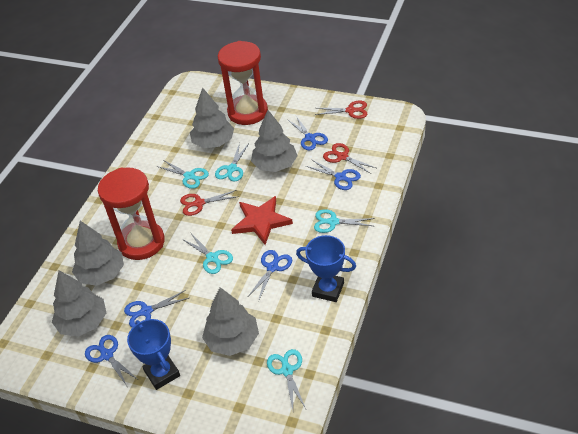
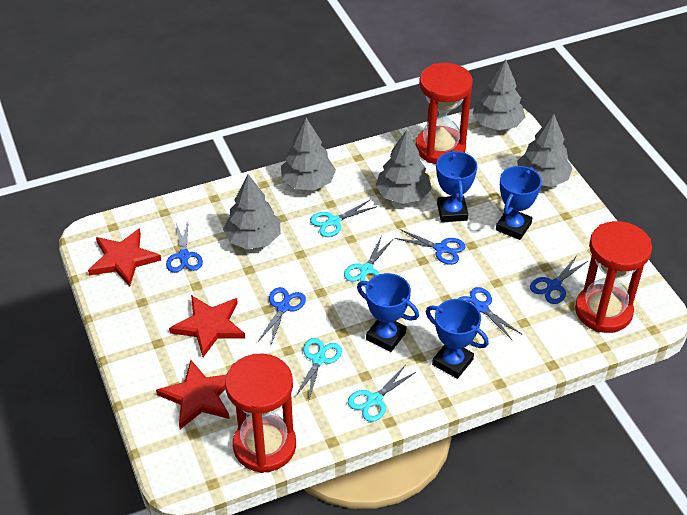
blue trophy: 2 -> 4
red hourglass: 2 -> 3
red scissors: 3 -> 0
red star: 1 -> 3
turquoise scissors: 5 -> 4

